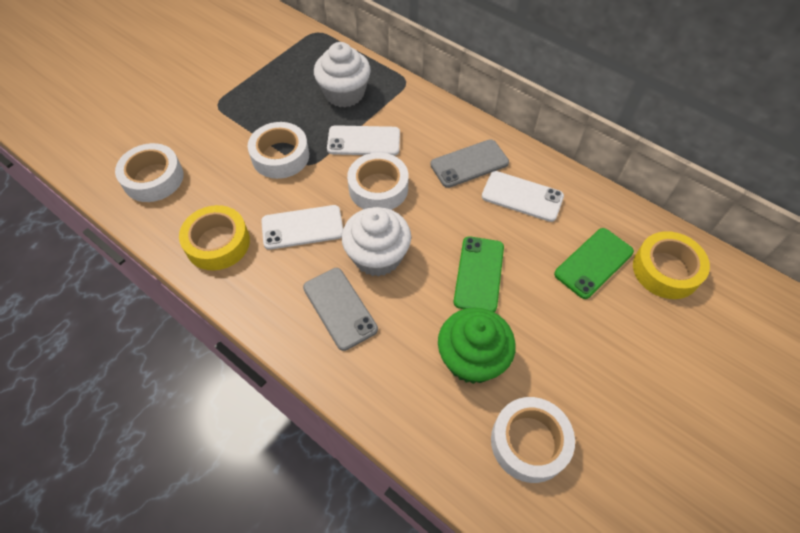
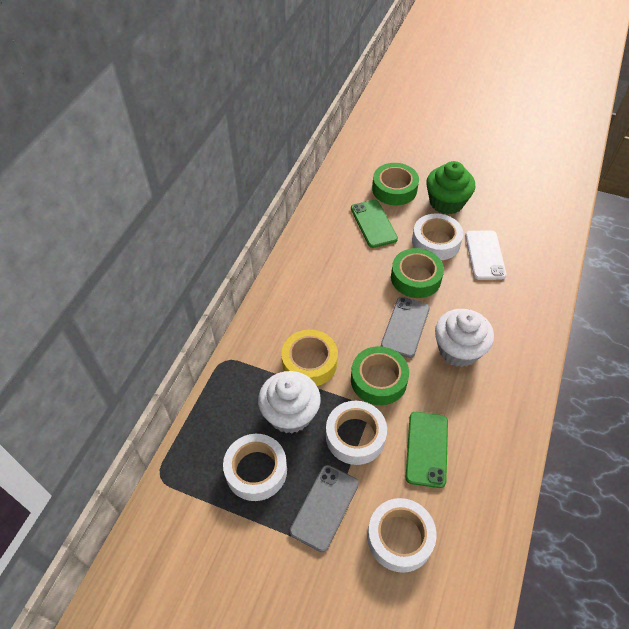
green tape: 0 -> 3
white phone: 3 -> 1
yellow tape: 2 -> 1

